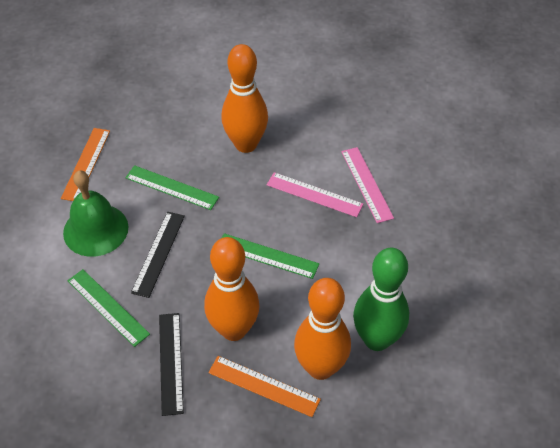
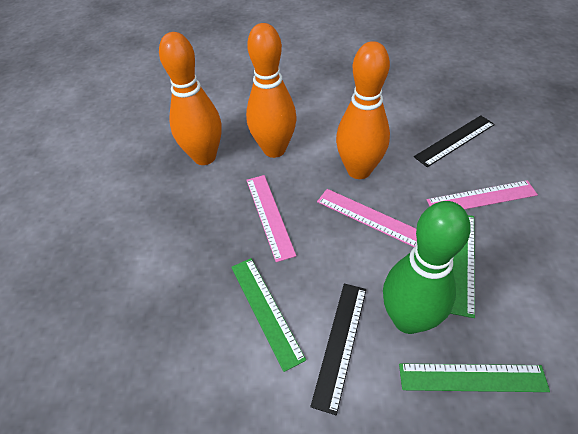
green bell: 1 -> 0
orange ruler: 2 -> 0
pink ruler: 2 -> 3

